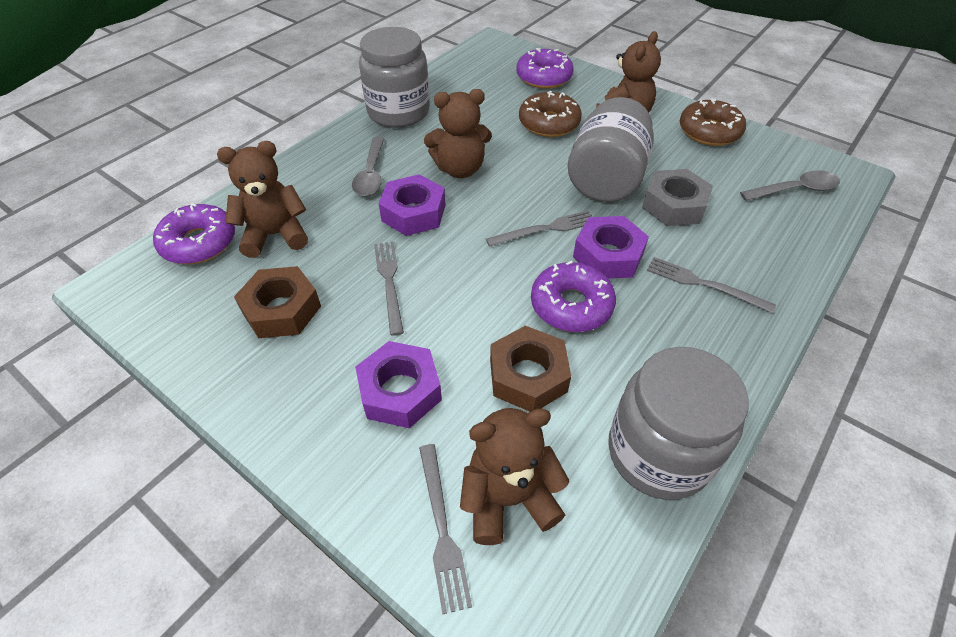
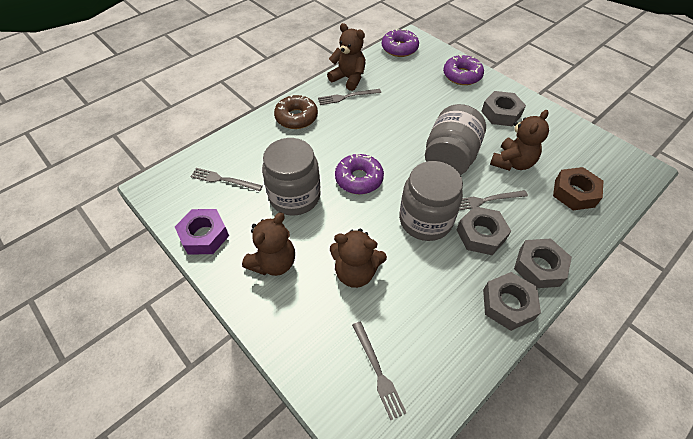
brown donut: 2 -> 1
brown nut: 2 -> 1
grey nut: 1 -> 4
grey spoon: 2 -> 0
purple nut: 3 -> 1

